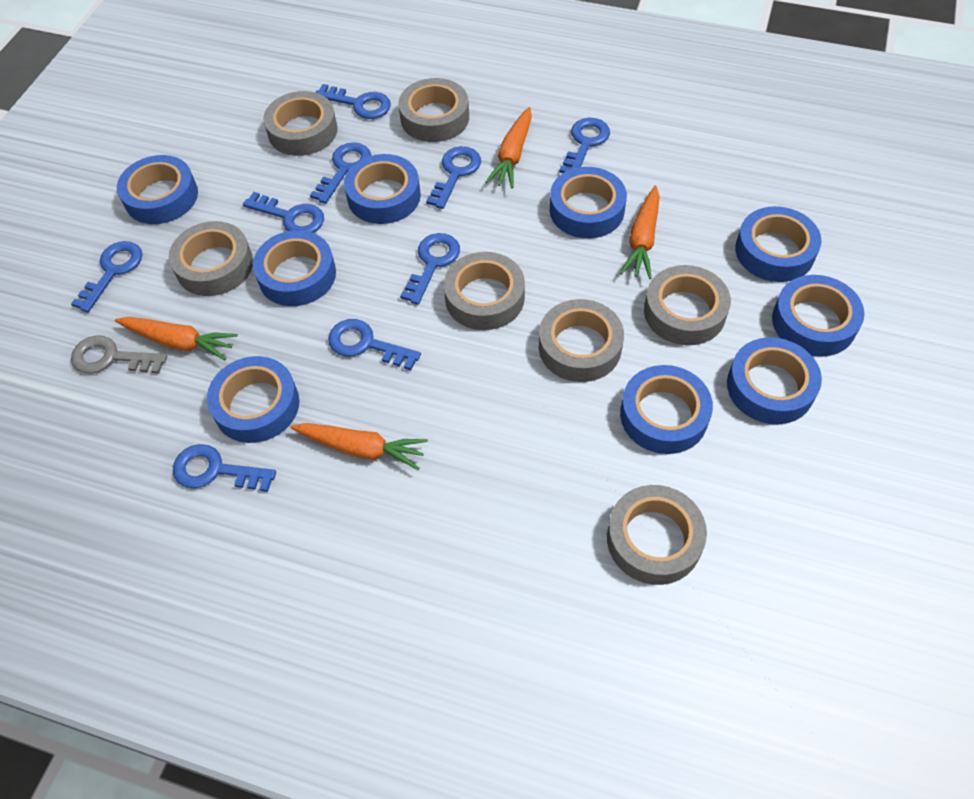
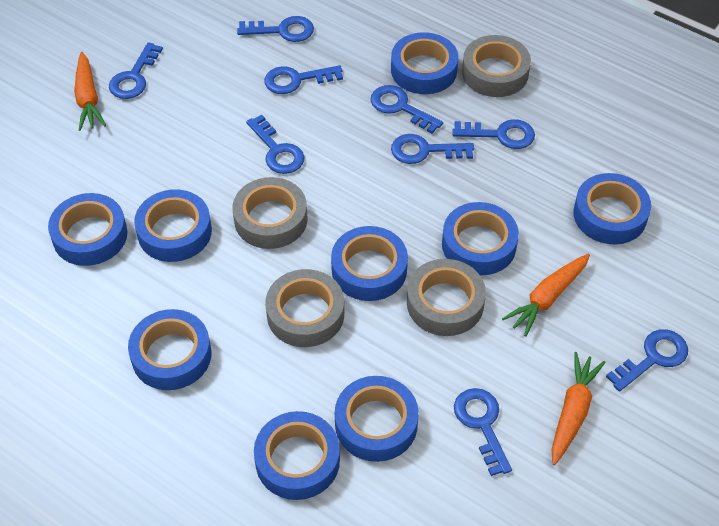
grey key: 1 -> 0
grey tape: 7 -> 4
orange carrot: 4 -> 3

